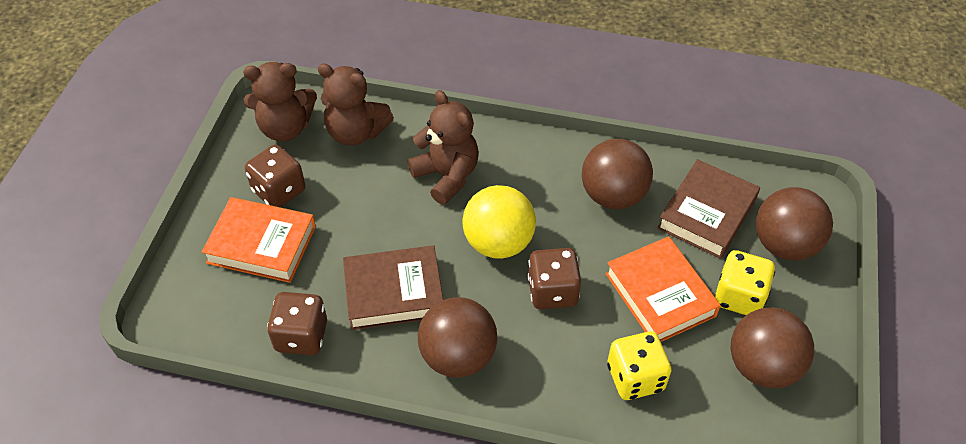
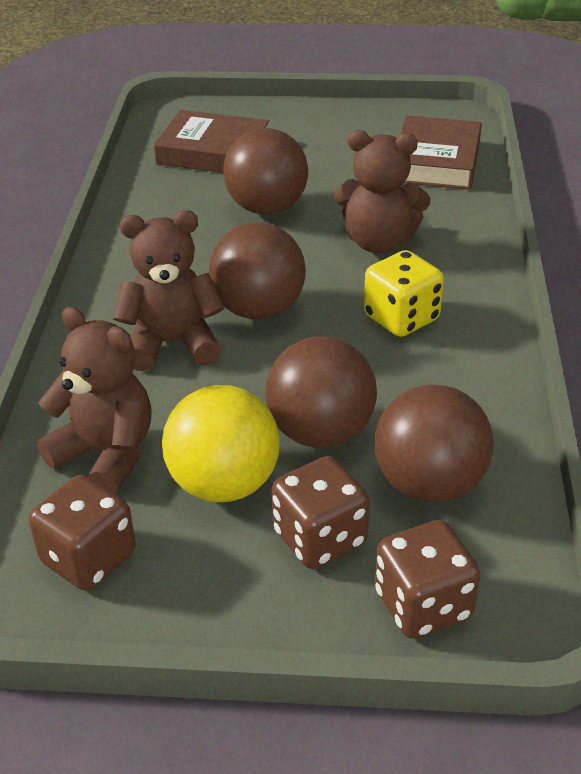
orange book: 2 -> 0
yellow dice: 2 -> 1

